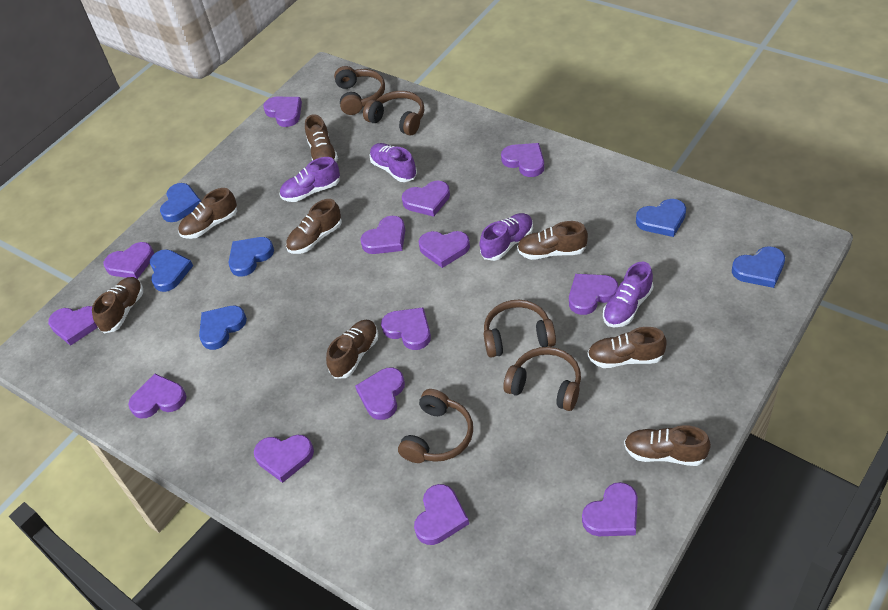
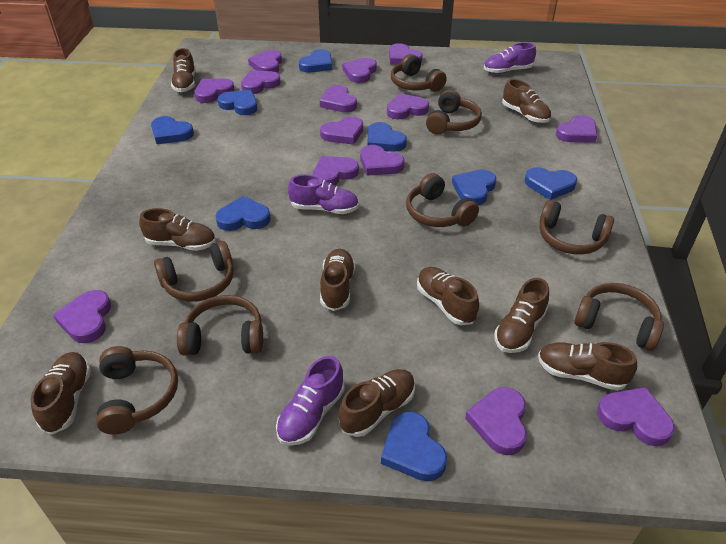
blue heart: 6 -> 8
brown headphones: 5 -> 8
brown shoe: 8 -> 9
purple shoe: 4 -> 3

